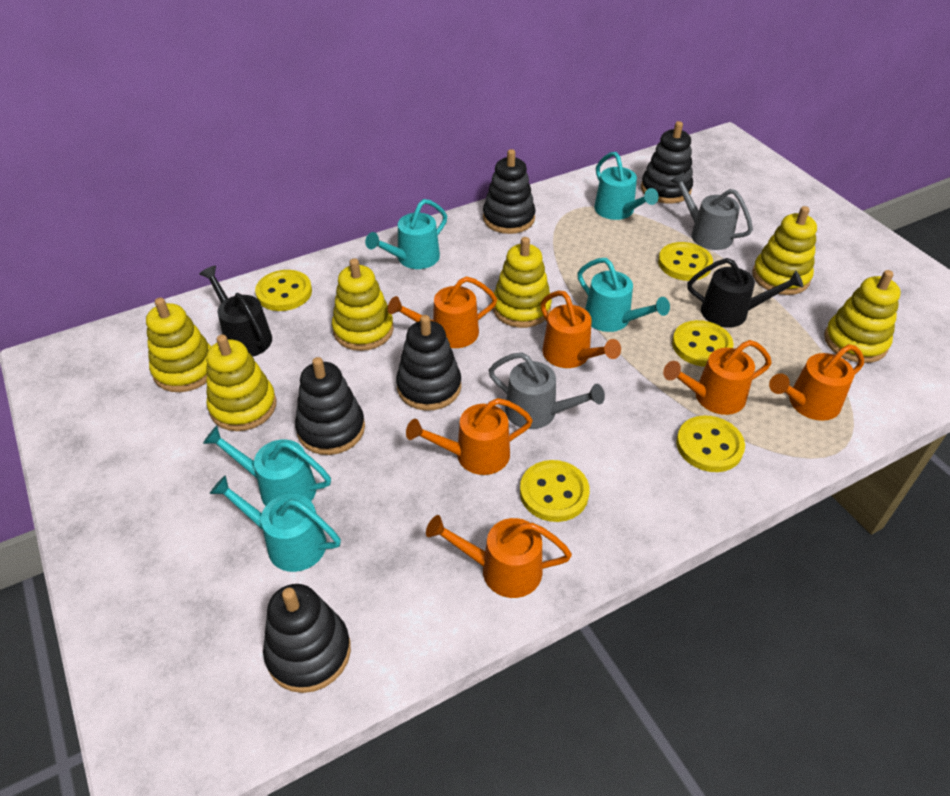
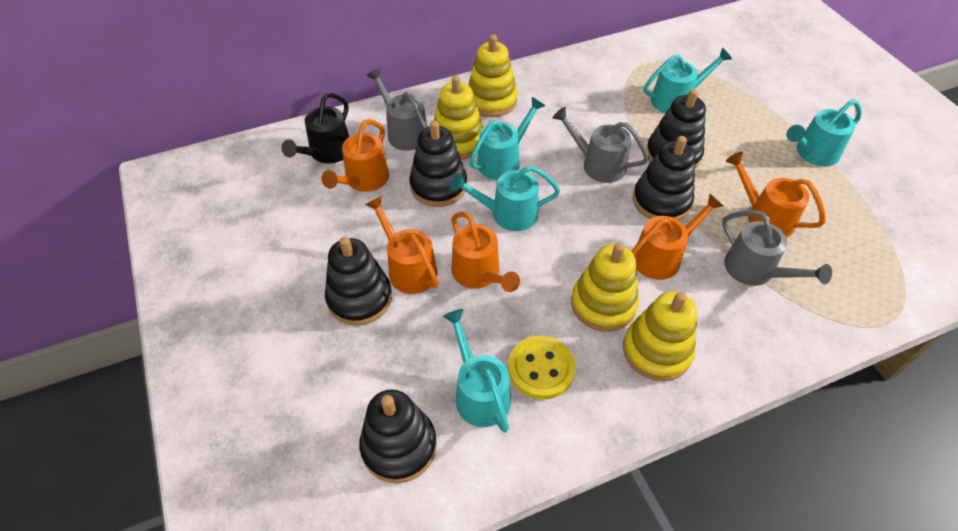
black watering can: 2 -> 1
grey watering can: 2 -> 3
orange watering can: 6 -> 5
yellow button: 5 -> 1
yellow stacking toy: 6 -> 4

